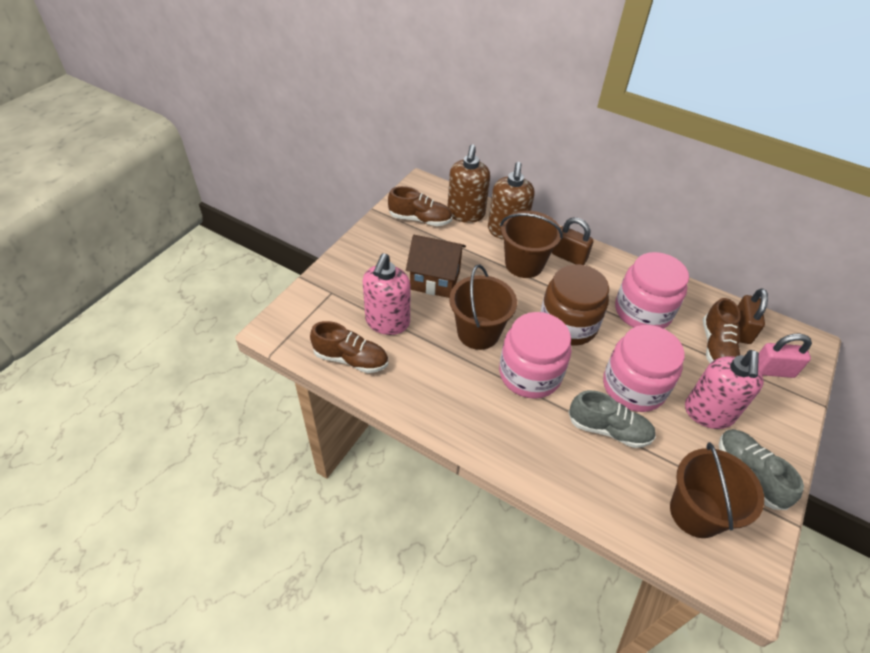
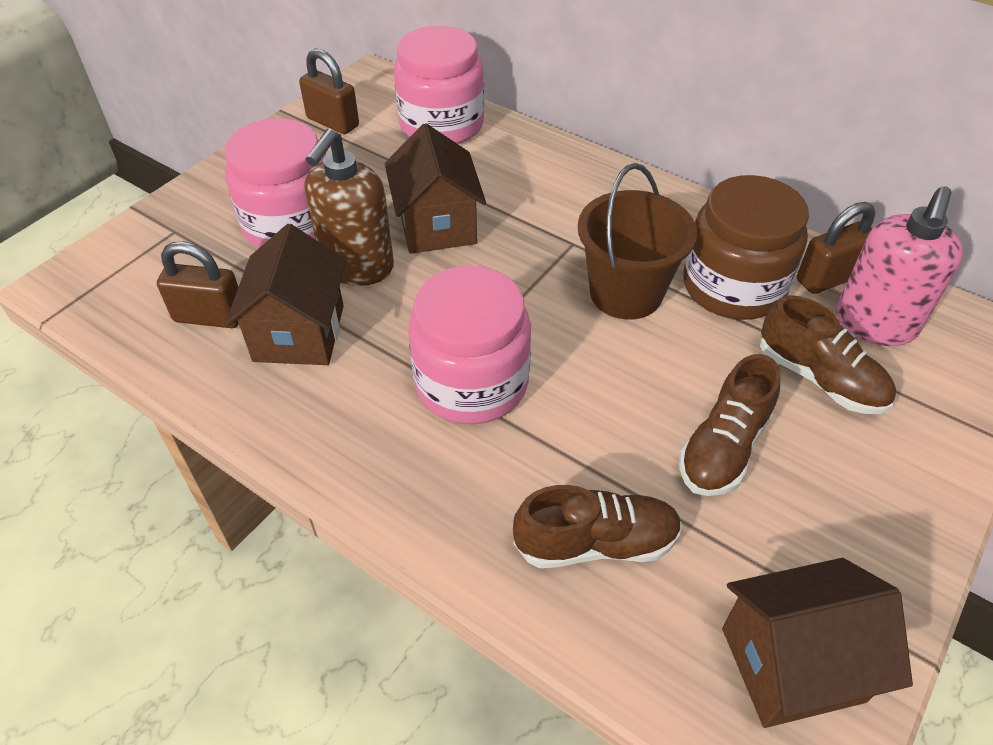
brown bucket: 3 -> 1
brown house: 1 -> 3
brown padlock: 2 -> 3
brown soap dispenser: 2 -> 1
grey shoe: 2 -> 0
pink padlock: 1 -> 0
pink soap dispenser: 2 -> 1

